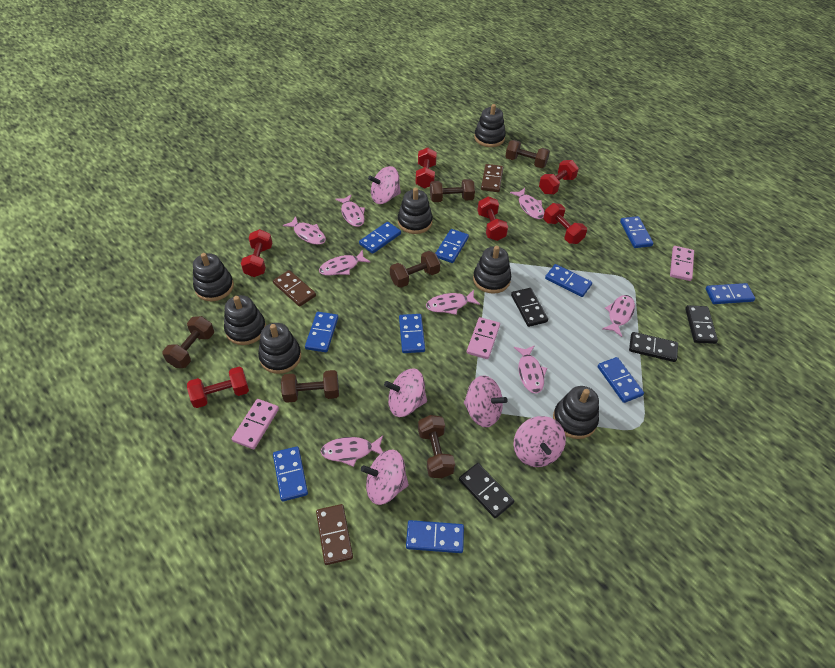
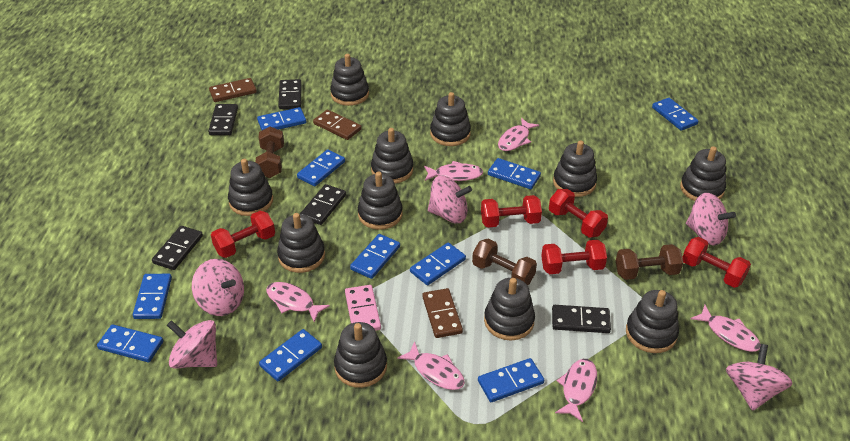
black domino: 4 -> 5
black stacking toy: 7 -> 11
brown dumbbell: 6 -> 3
pink domino: 3 -> 1
pink fish: 8 -> 6
red dumbbell: 6 -> 5

